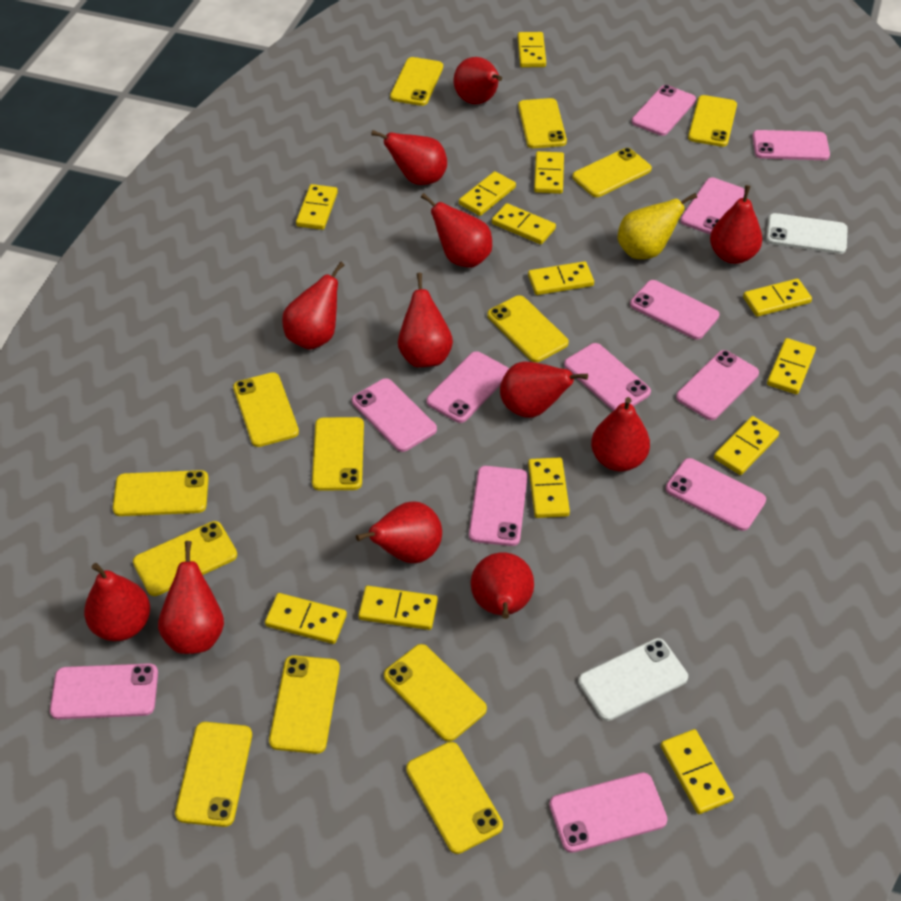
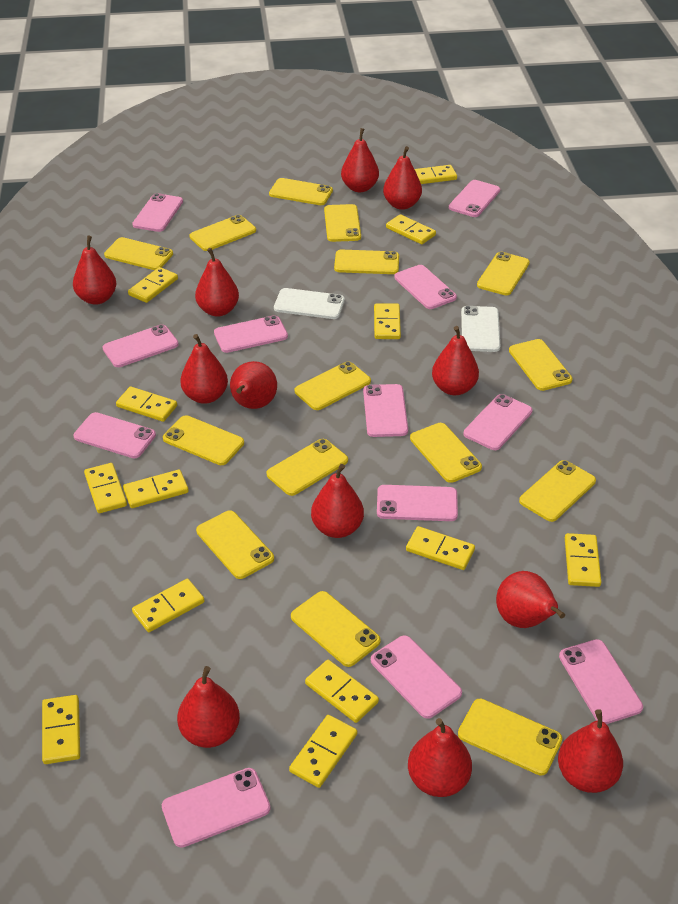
yellow pear: 1 -> 0
yellow phone: 13 -> 15

